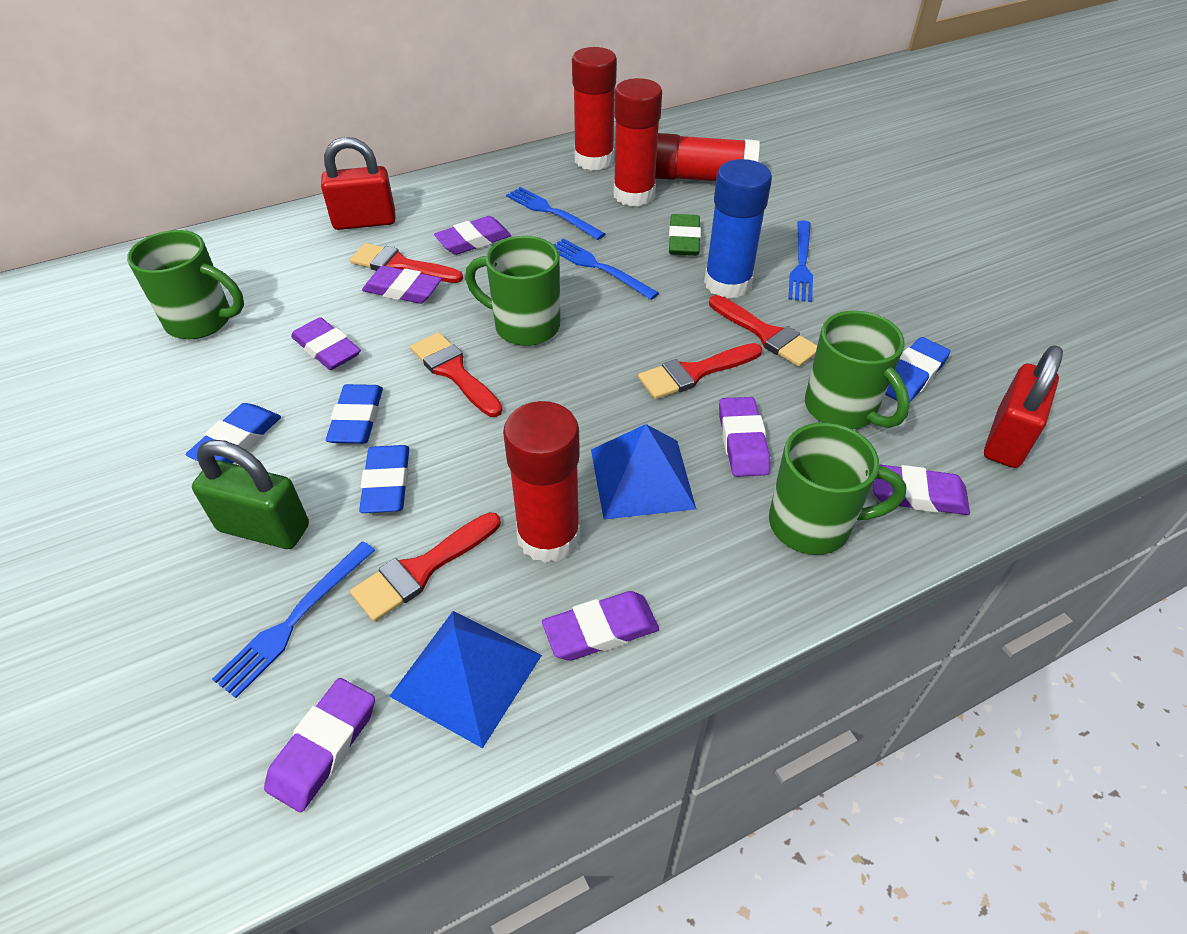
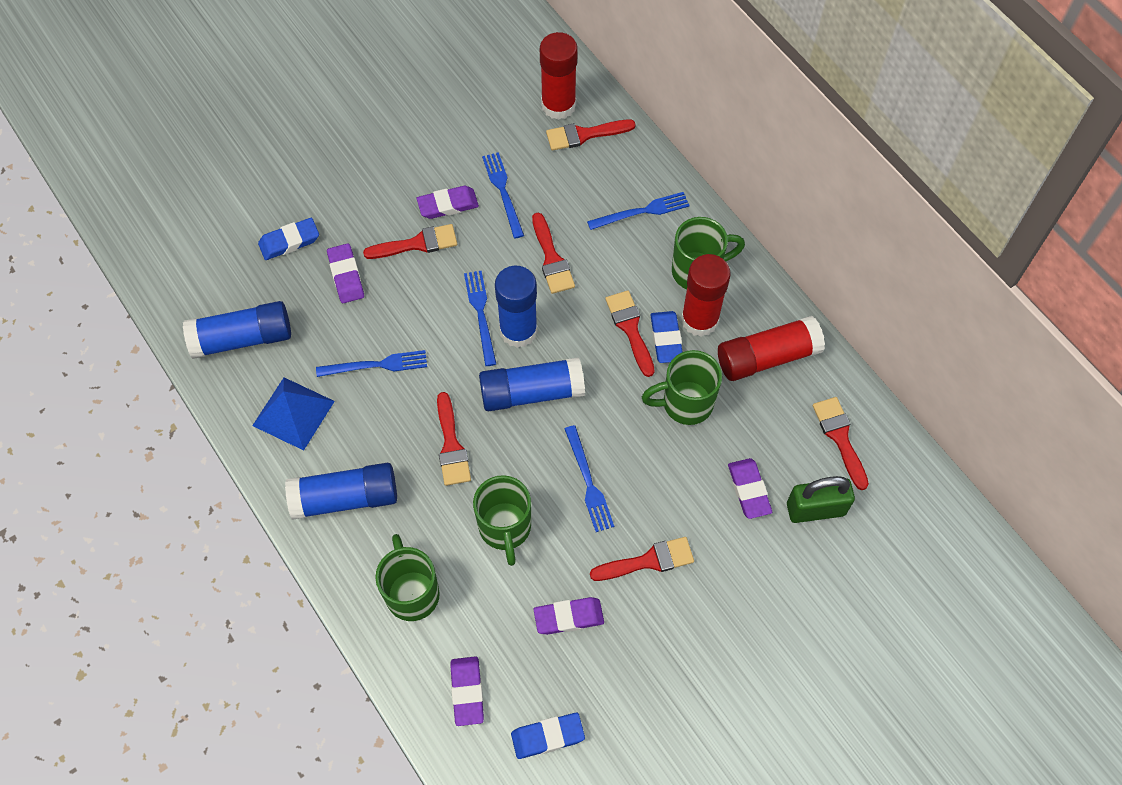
blue eraser: 4 -> 3
blue fork: 4 -> 5
blue glue stick: 1 -> 4
blue pyramid: 2 -> 1
green eraser: 1 -> 0
purple eraser: 7 -> 5
red brush: 5 -> 7
red glue stick: 4 -> 3
red padlock: 2 -> 0

